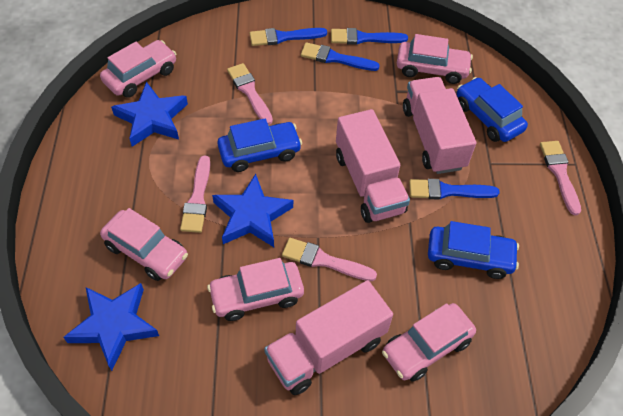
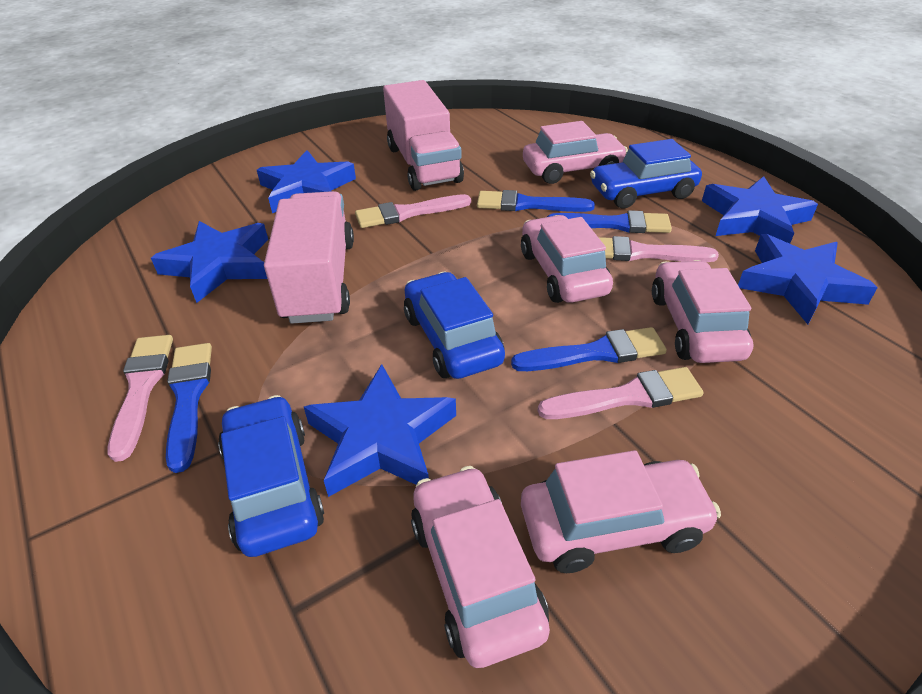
blue star: 3 -> 5
pink truck: 3 -> 2

